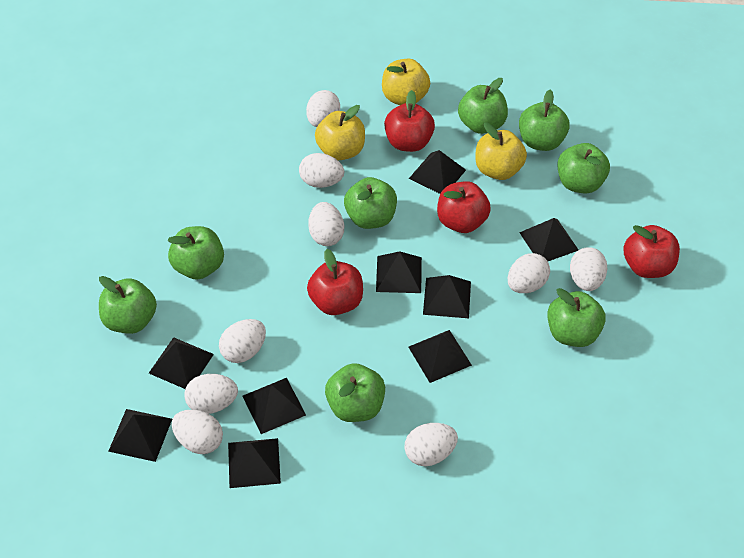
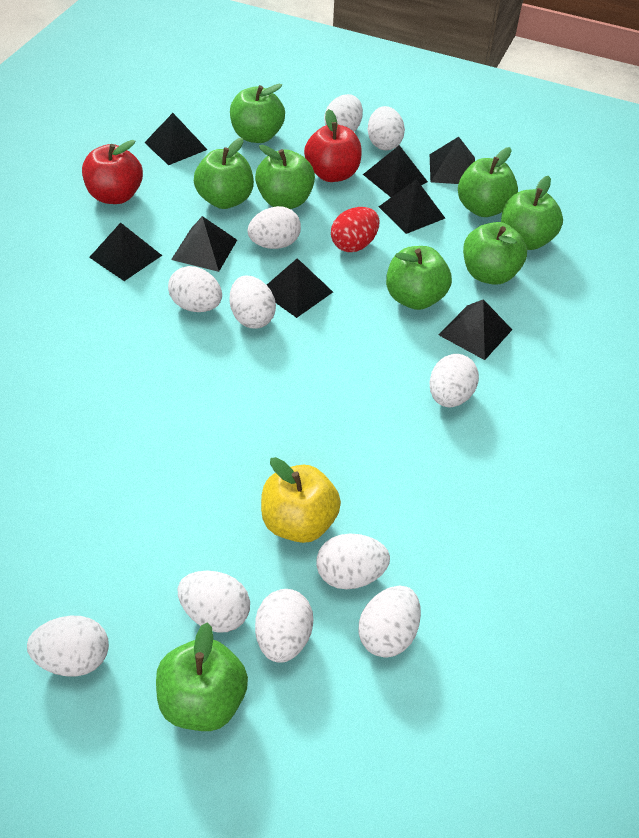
black pyramid: 9 -> 8
red apple: 4 -> 2
red egg: 0 -> 1
white egg: 9 -> 11
yellow apple: 3 -> 1

